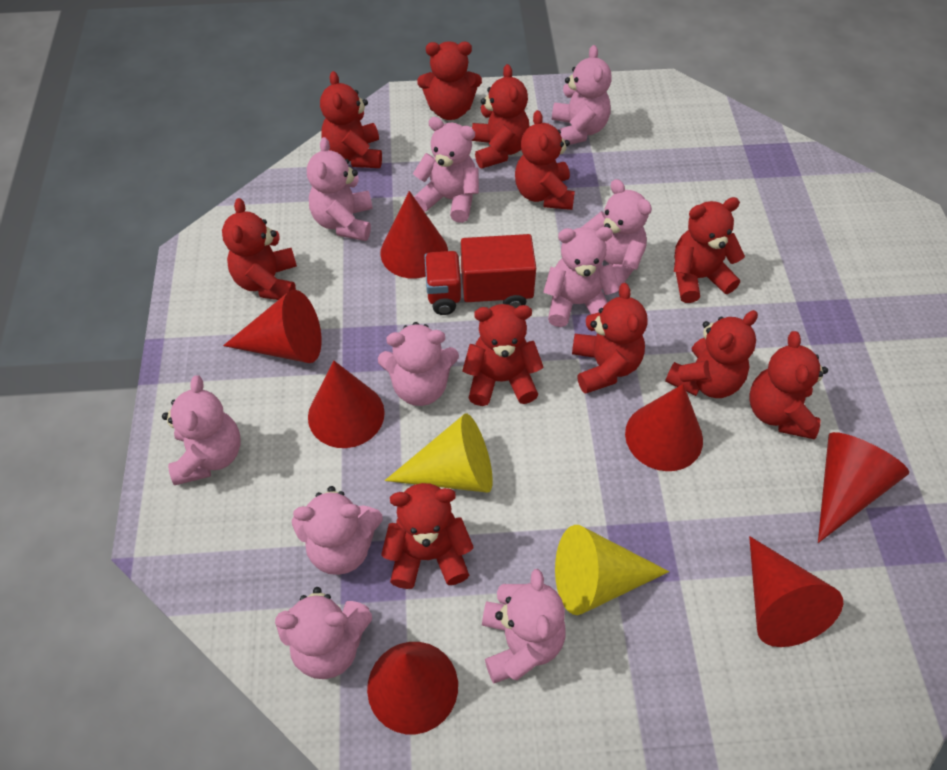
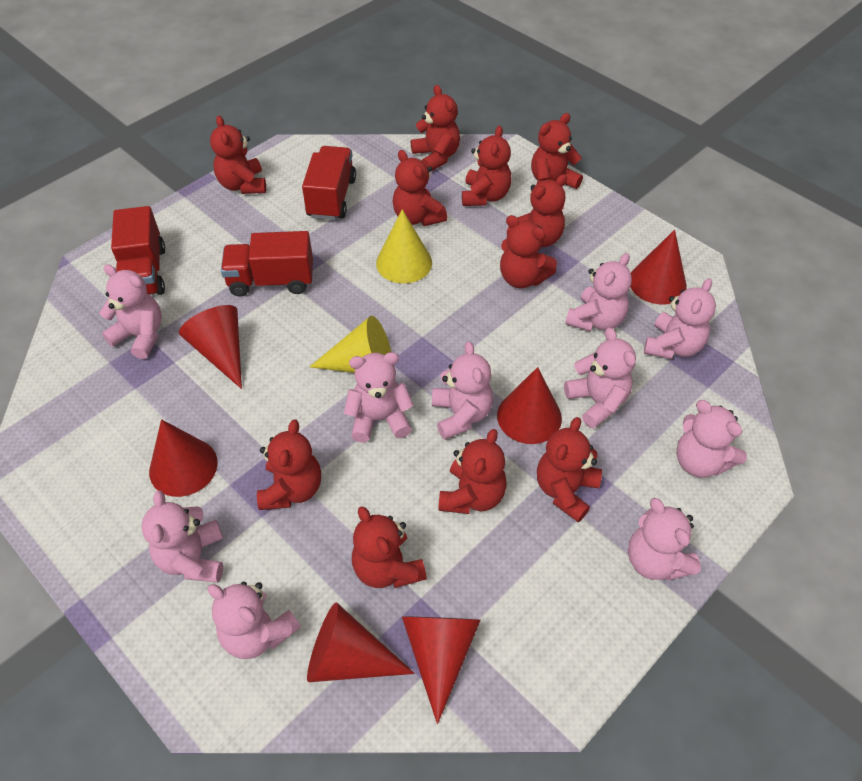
red cone: 7 -> 6
red truck: 1 -> 3

